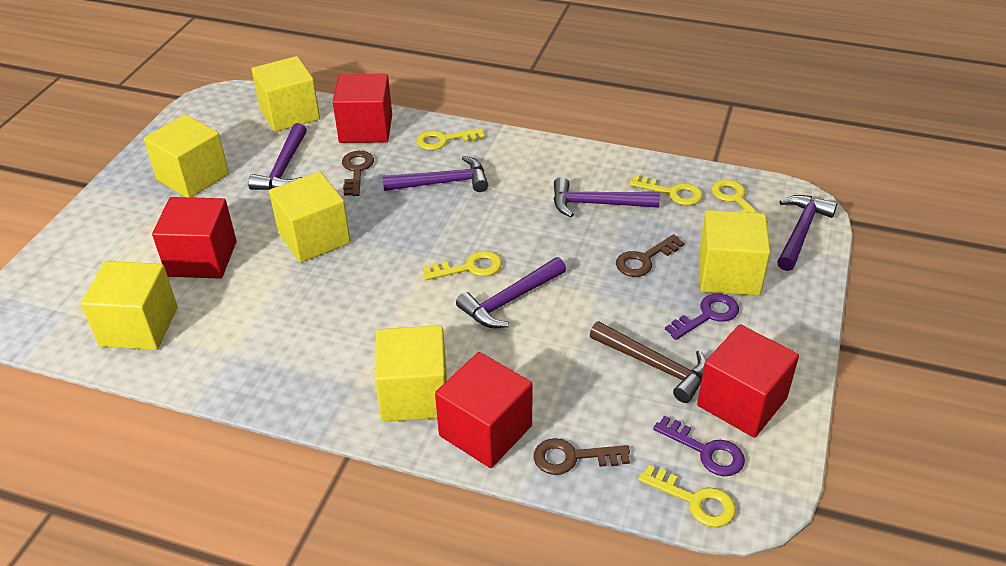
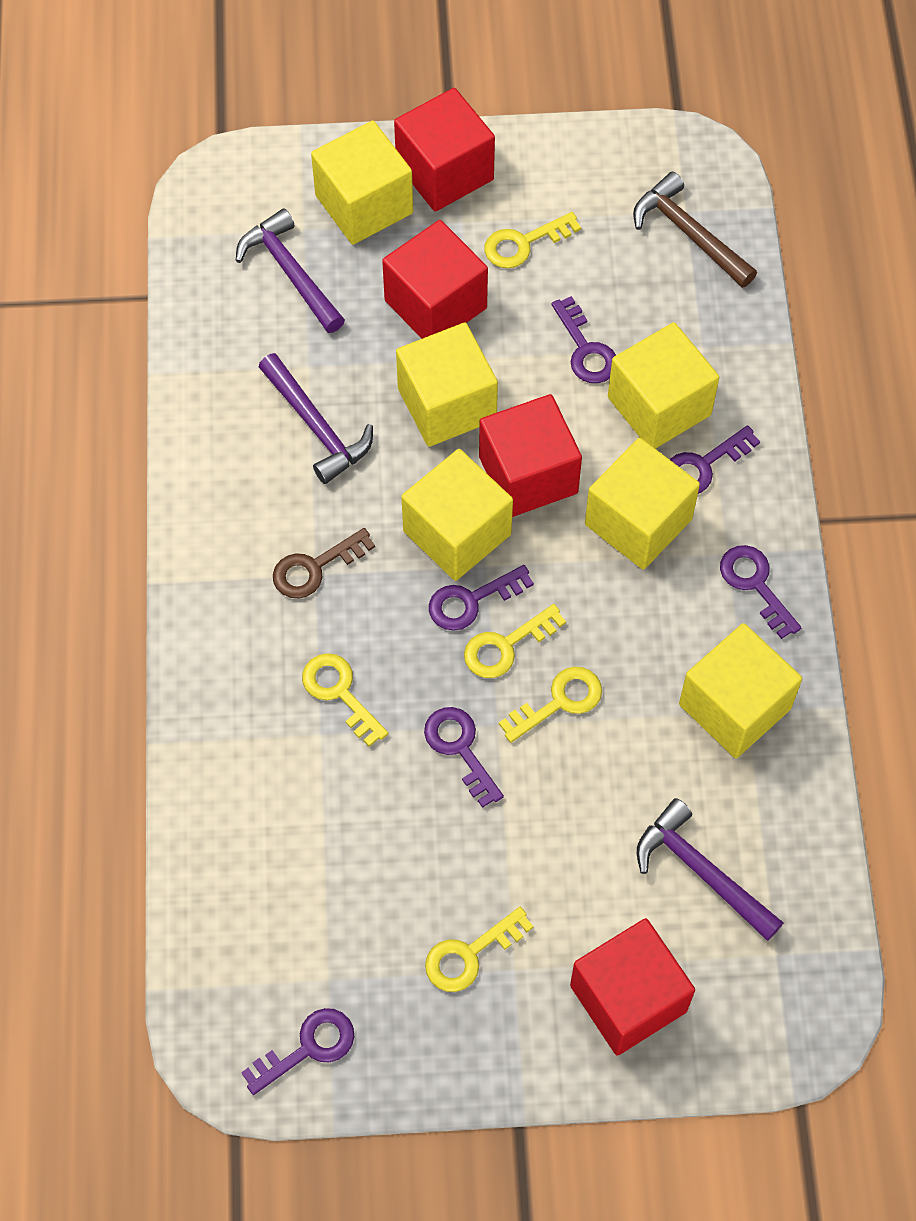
brown key: 3 -> 1
purple hammer: 5 -> 3
purple key: 2 -> 6

